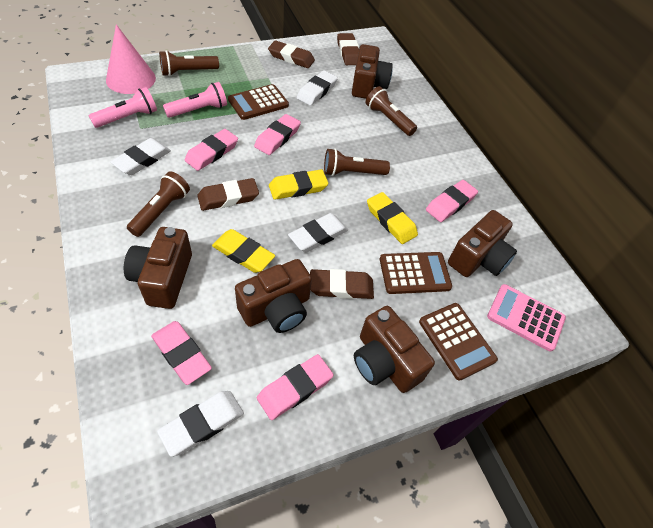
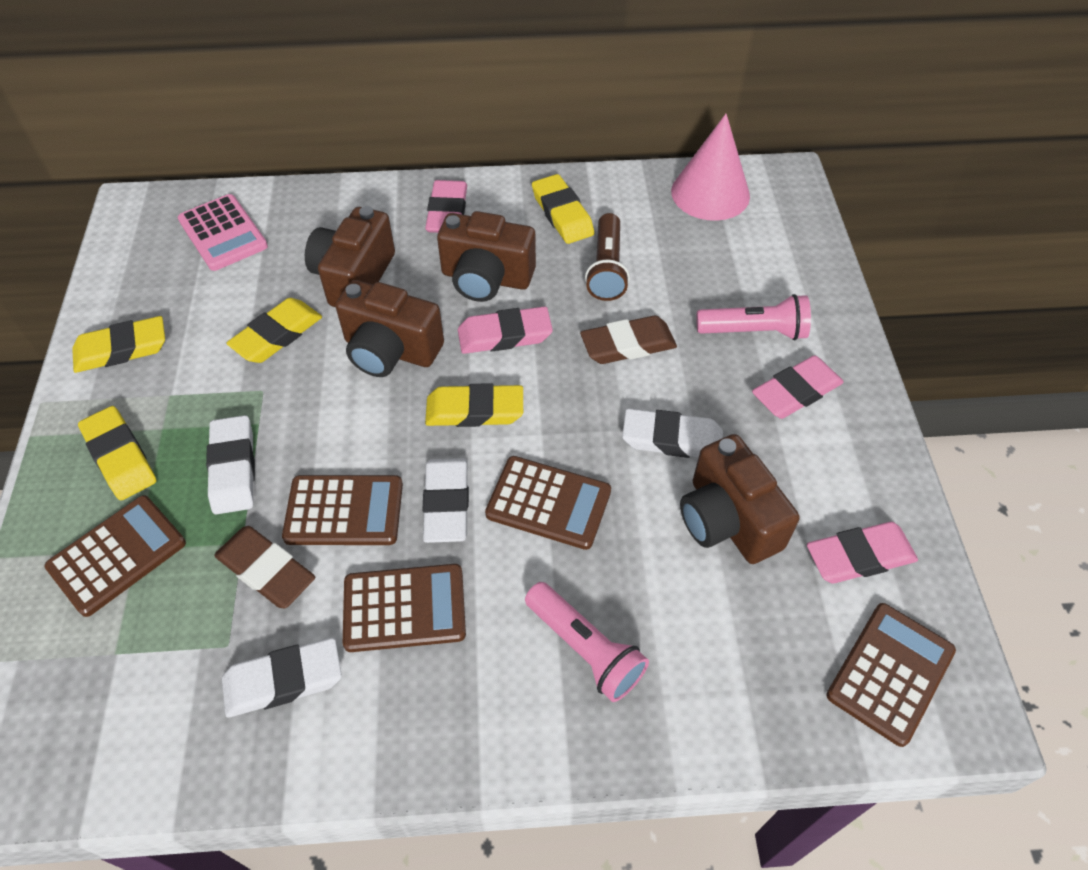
brown calculator: 3 -> 5
brown camera: 5 -> 4
brown eraser: 4 -> 2
brown flashlight: 4 -> 1
pink eraser: 5 -> 4
yellow eraser: 3 -> 5

